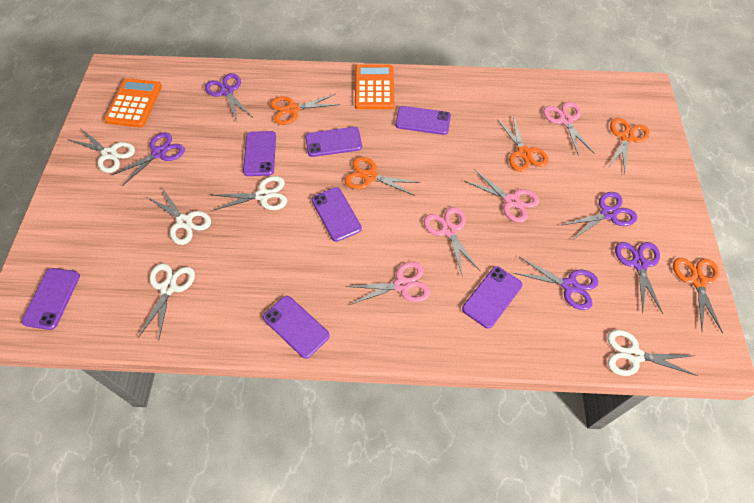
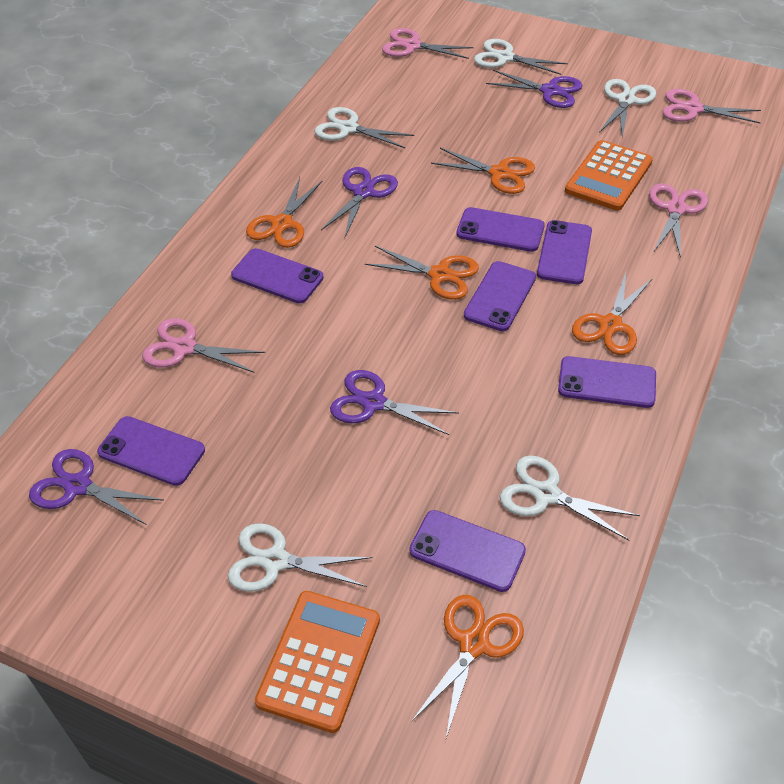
purple scissors: 5 -> 4

